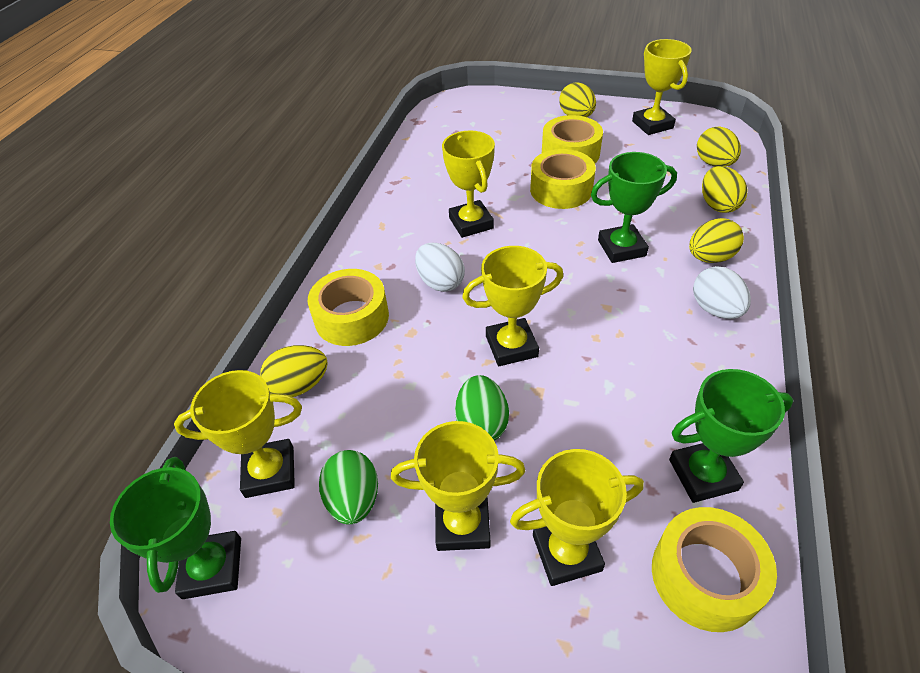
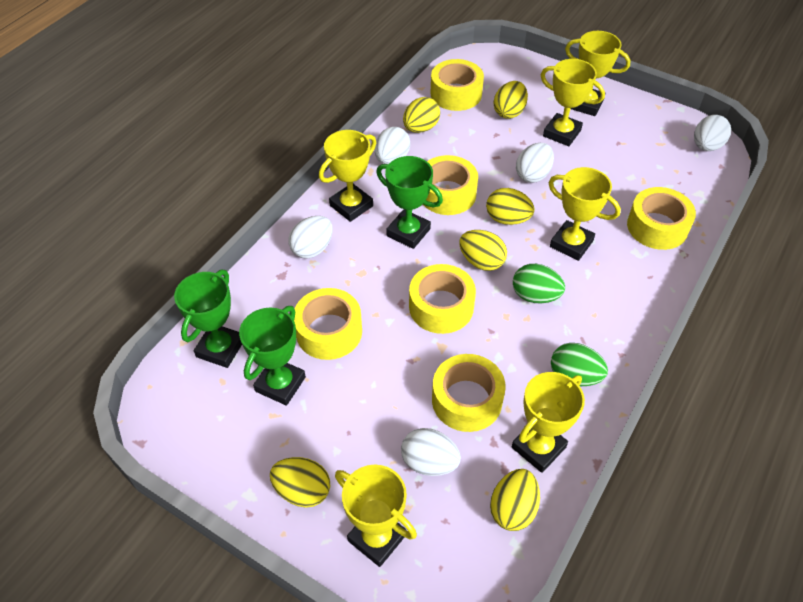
white egg: 2 -> 5
yellow egg: 5 -> 6
yellow tape: 4 -> 6

